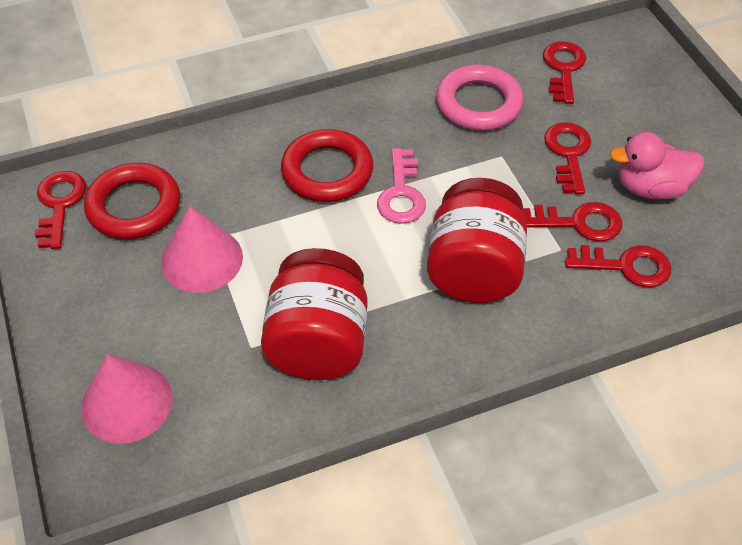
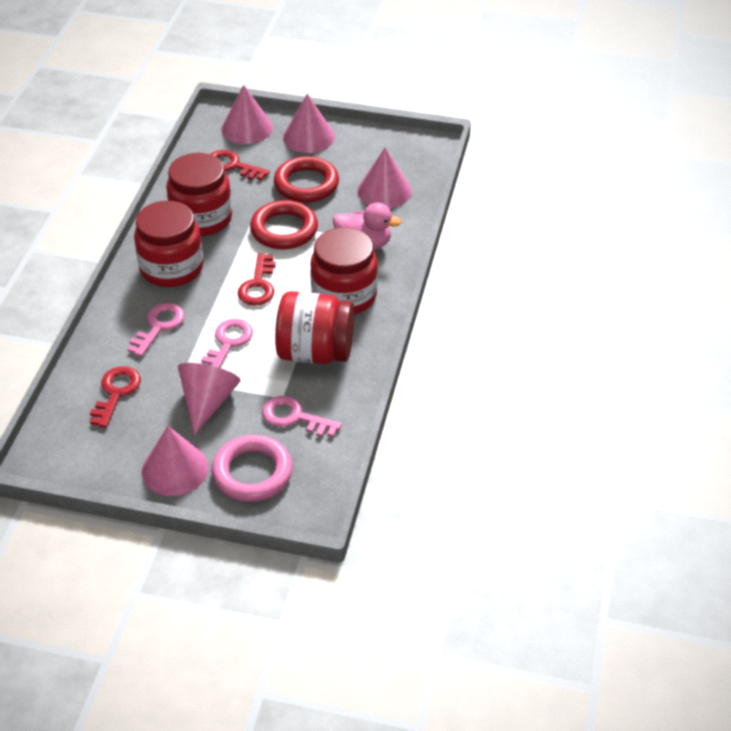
pink cone: 2 -> 5
pink key: 1 -> 3
red jar: 2 -> 4
red key: 5 -> 3

